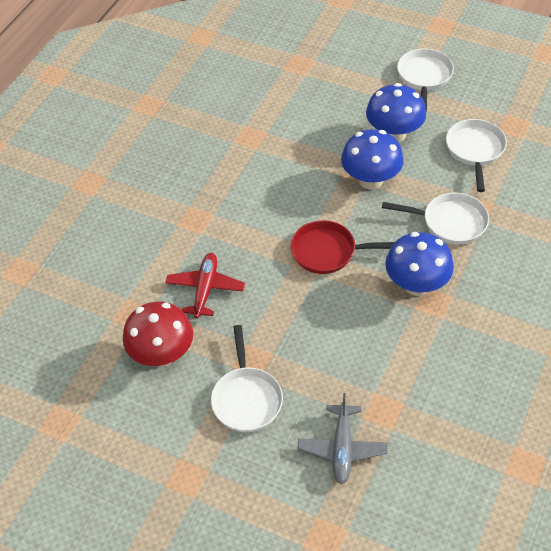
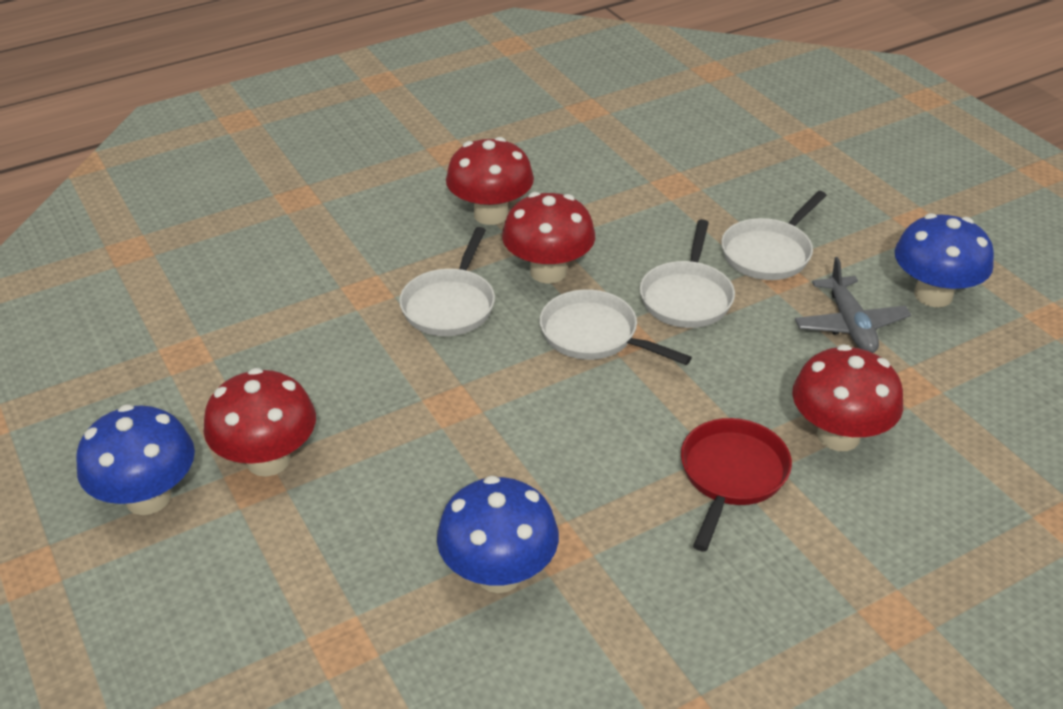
red mushroom: 1 -> 4
red plane: 1 -> 0

